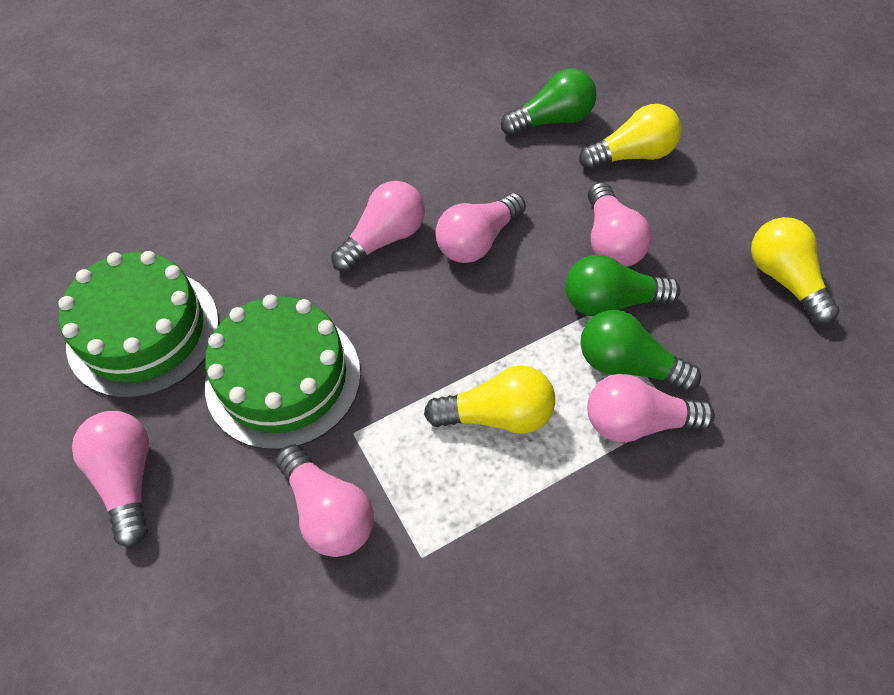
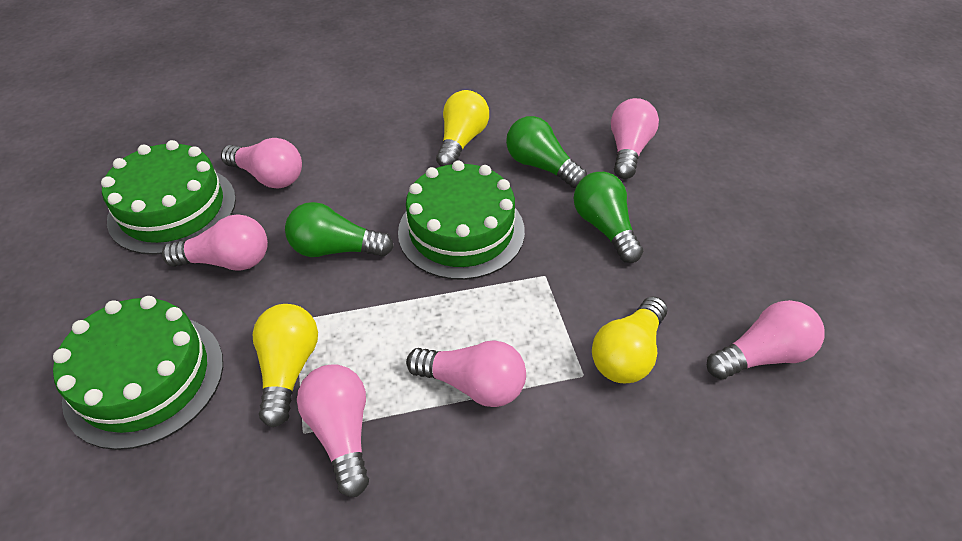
green cake: 2 -> 3

